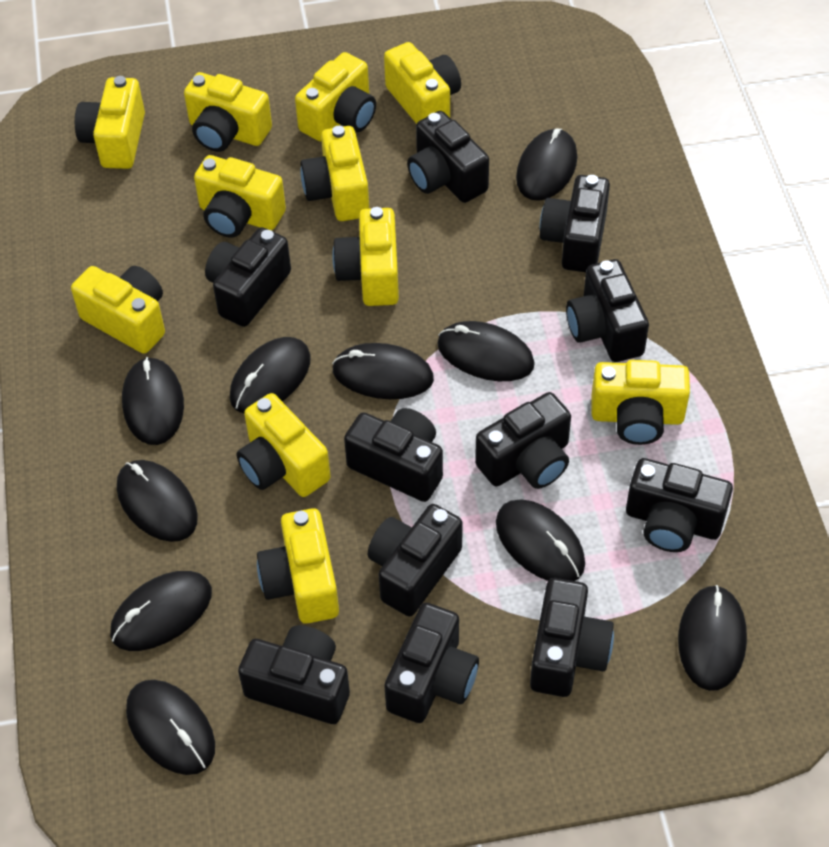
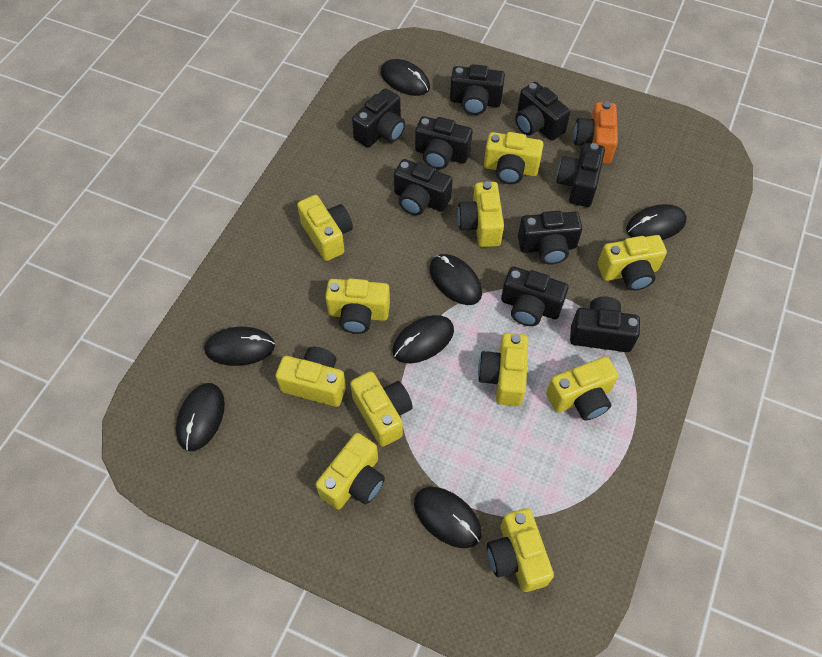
black camera: 11 -> 9
black mouse: 10 -> 7
orange camera: 0 -> 1

